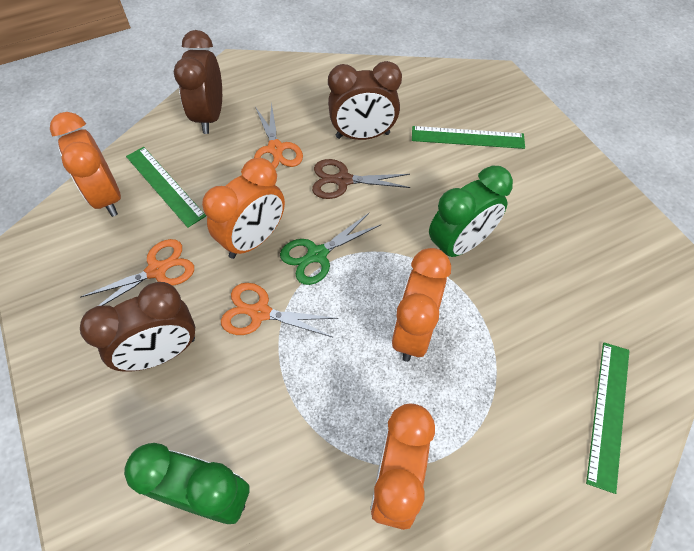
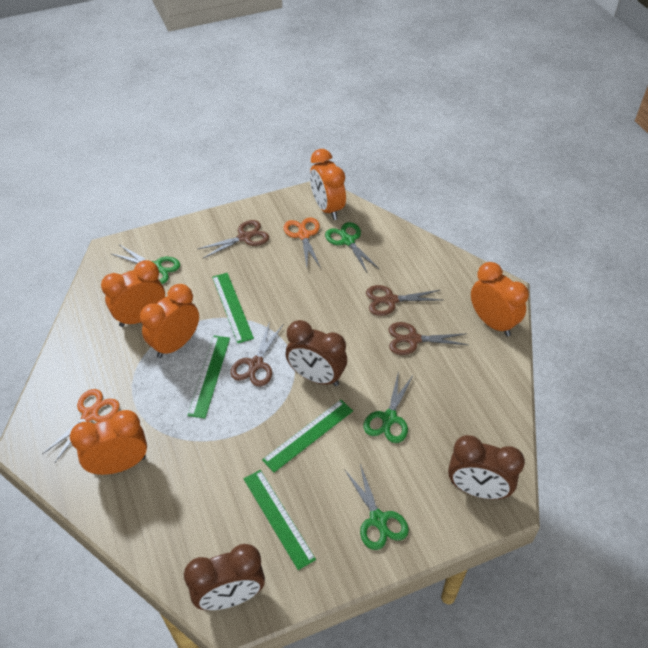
brown scissors: 1 -> 4
green clock: 2 -> 0
green ruler: 3 -> 4
green scissors: 1 -> 4
orange clock: 4 -> 5
orange scissors: 3 -> 2

